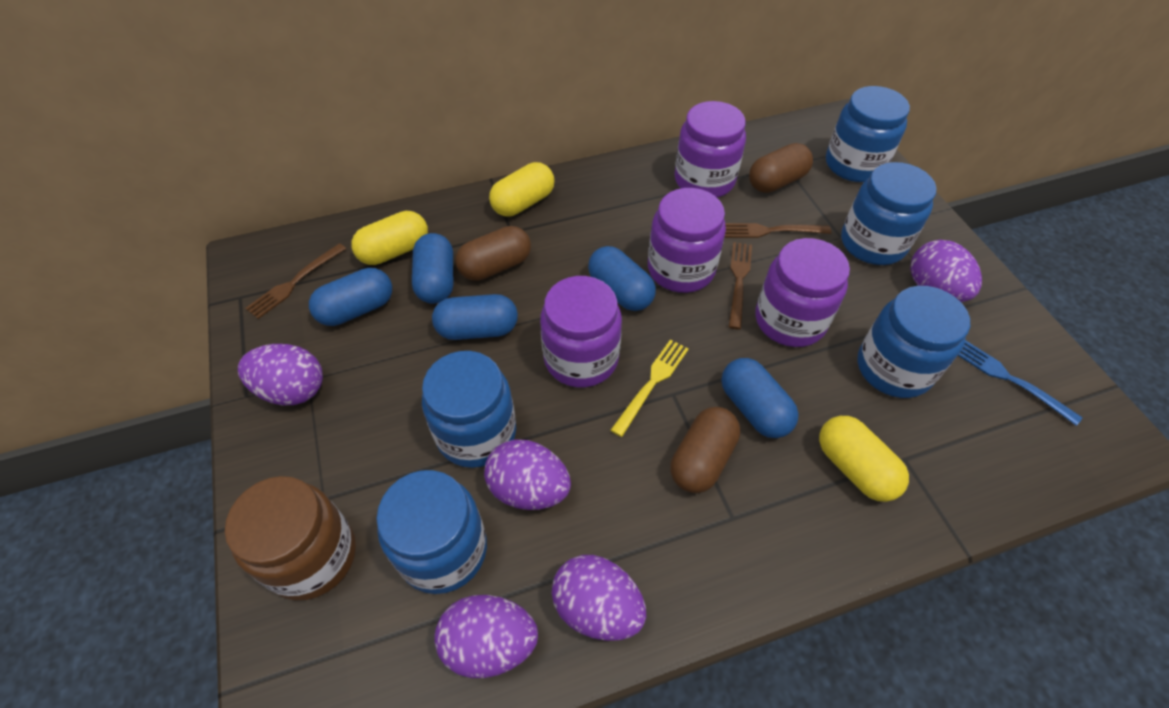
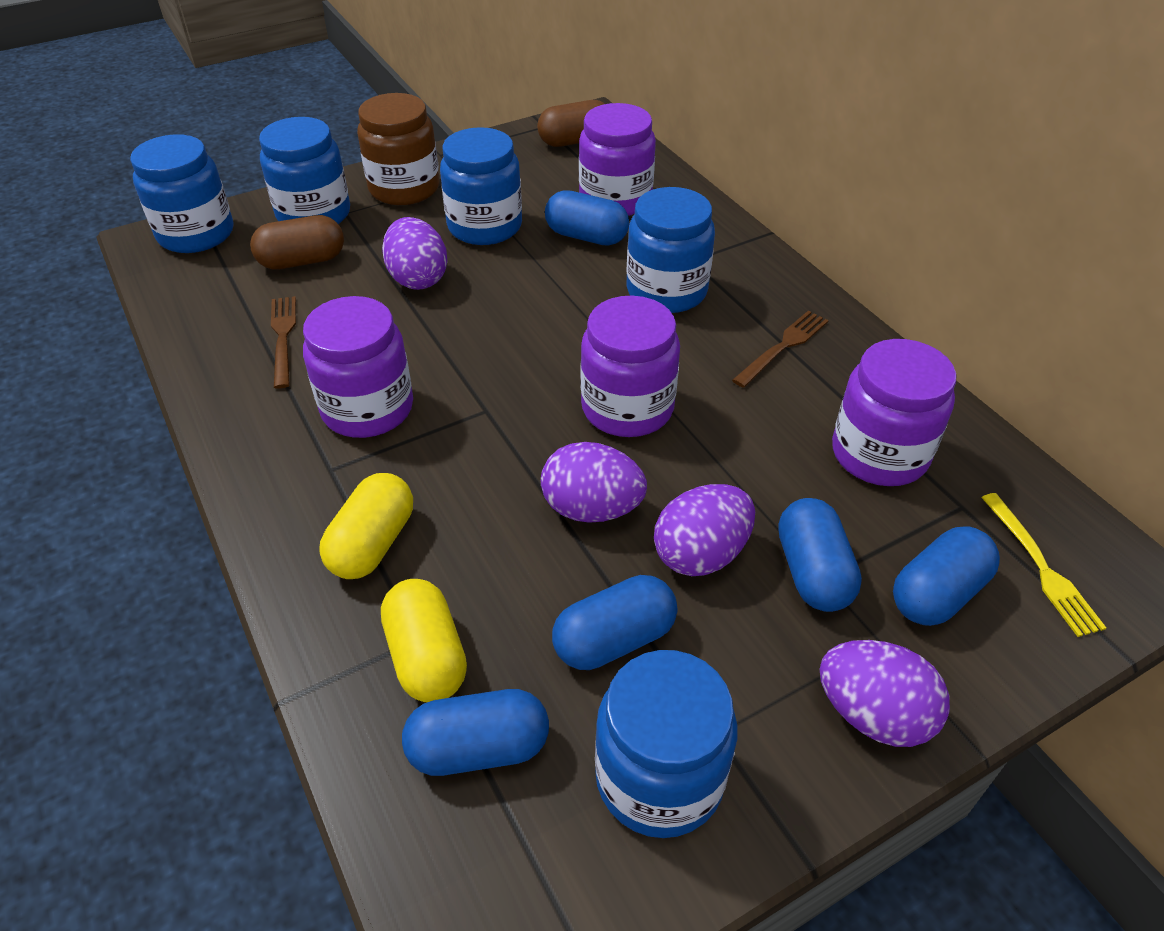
blue fork: 1 -> 0
brown capsule: 3 -> 2
brown fork: 3 -> 2
purple egg: 5 -> 4
yellow capsule: 3 -> 2

